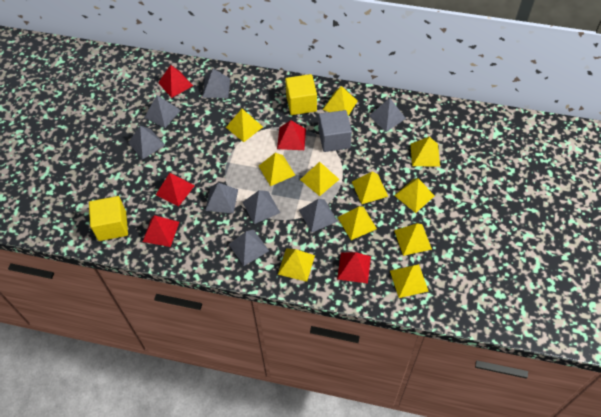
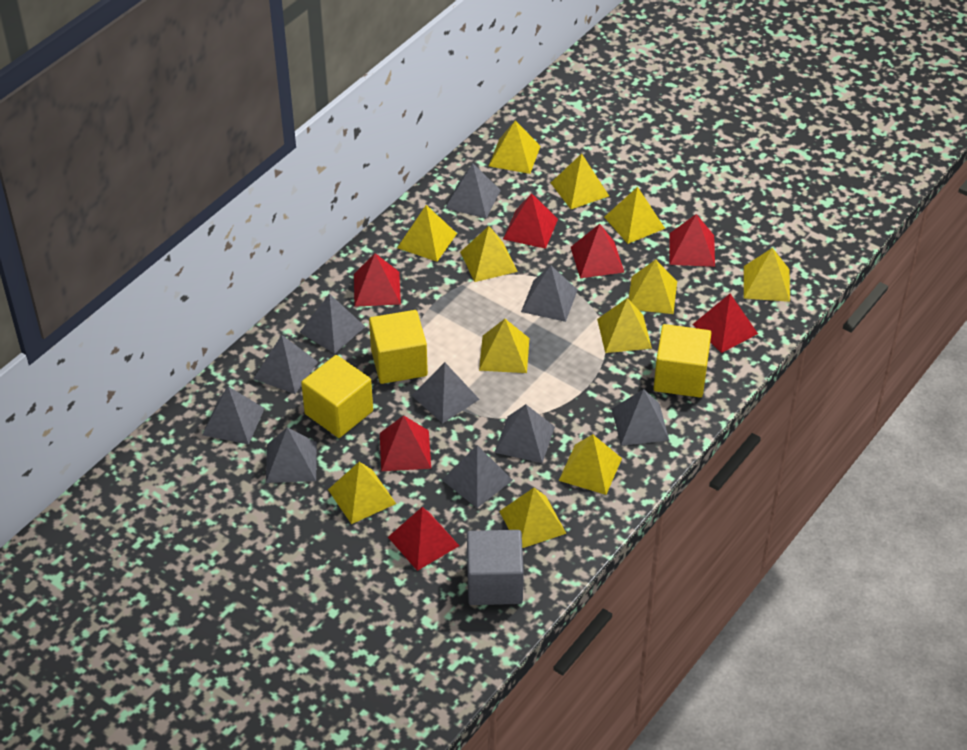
grey pyramid: 8 -> 10
red pyramid: 5 -> 7
yellow cube: 2 -> 3
yellow pyramid: 11 -> 12

